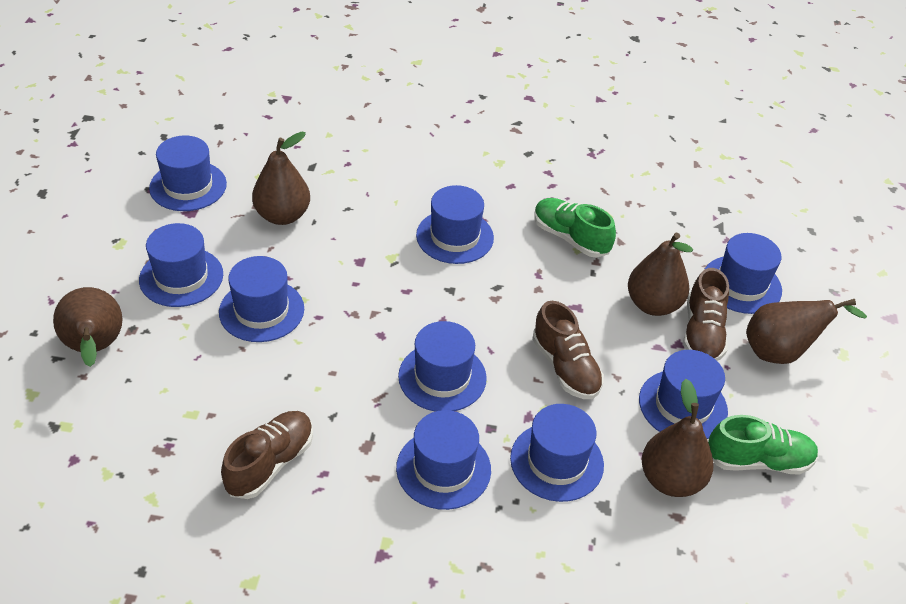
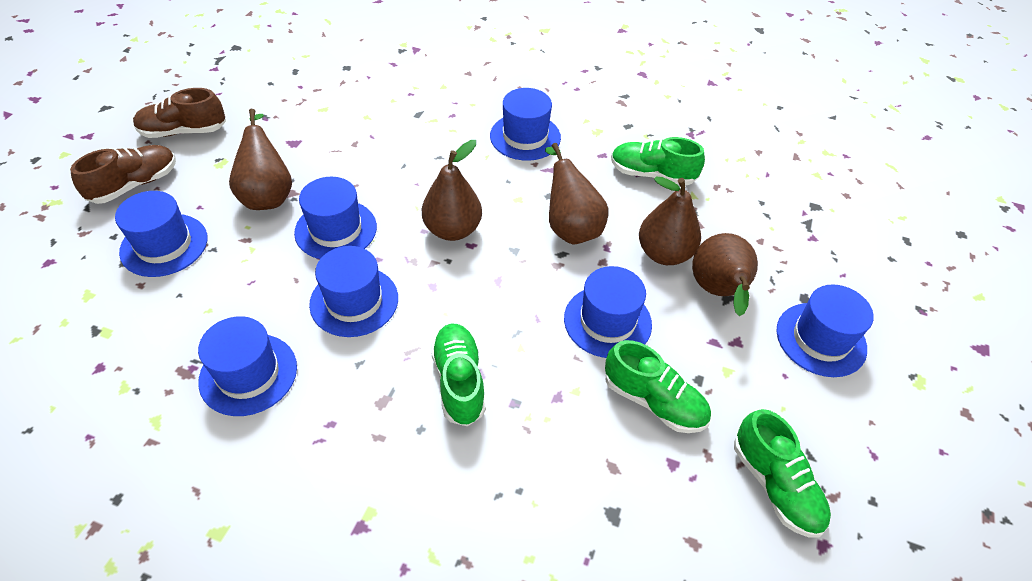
blue hat: 9 -> 7
brown shoe: 3 -> 2
green shoe: 2 -> 4

